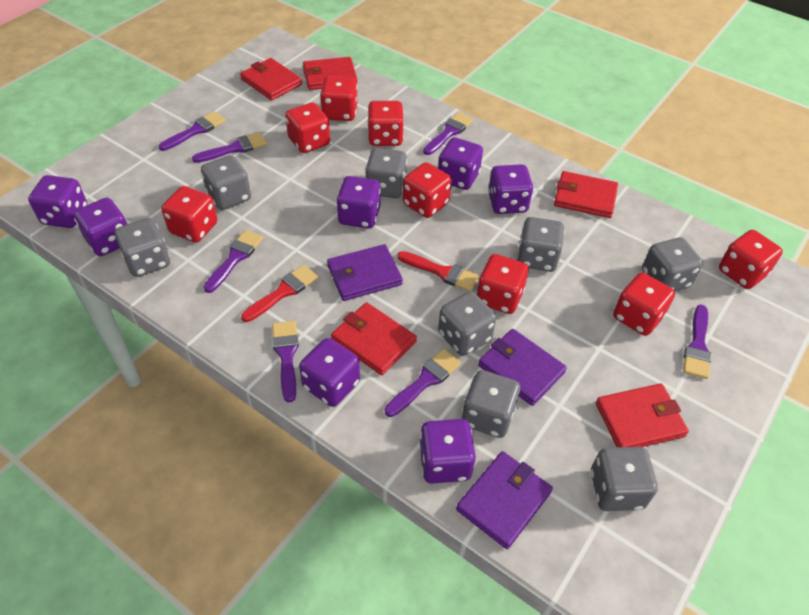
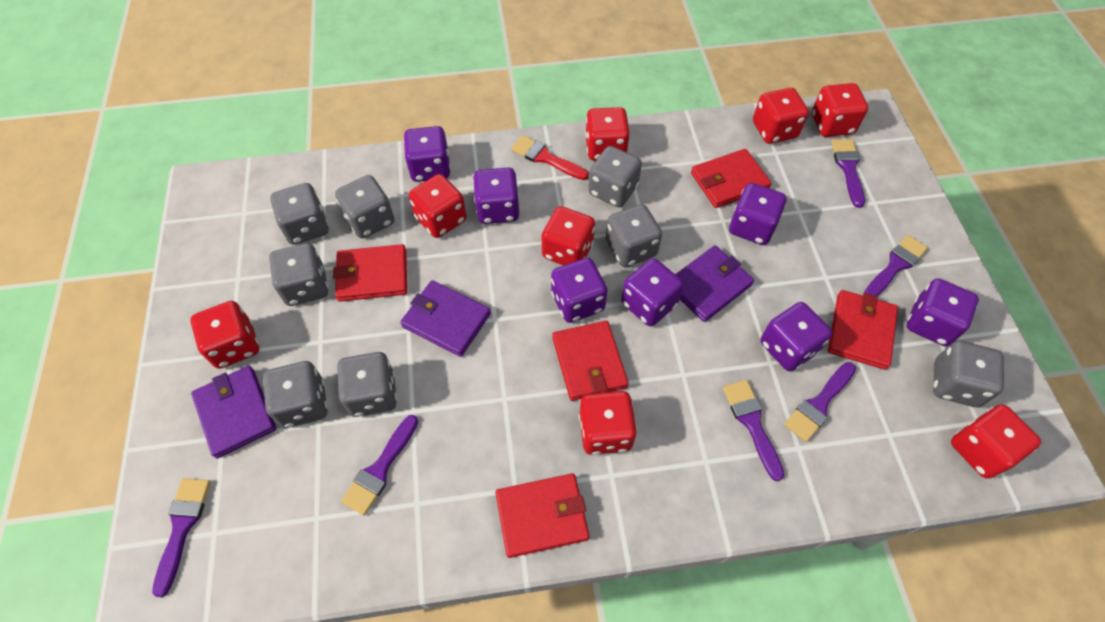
purple brush: 7 -> 6
red brush: 2 -> 1

